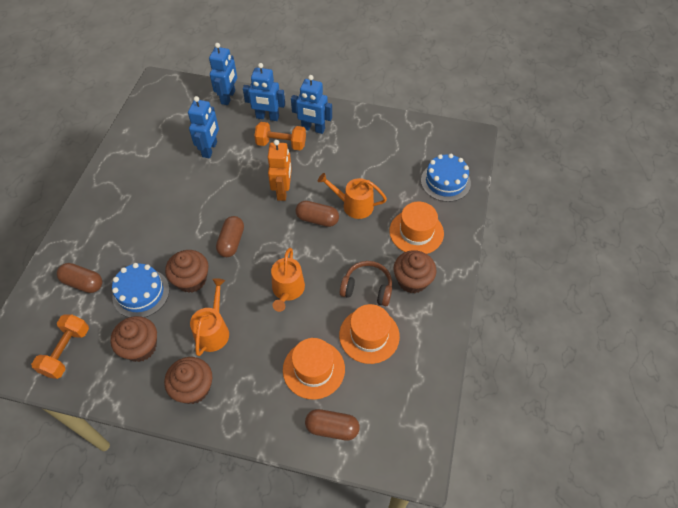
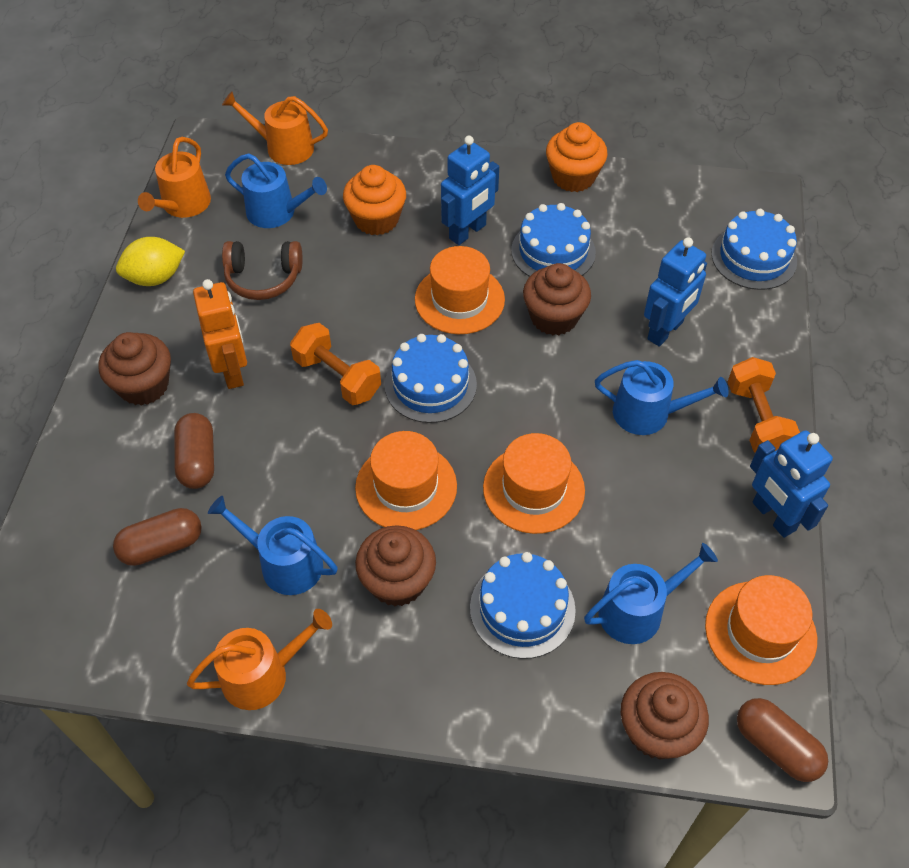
blue cake: 2 -> 4
blue robot: 4 -> 3
blue watering can: 0 -> 4
brown capsule: 4 -> 3
orange cupcake: 0 -> 2
orange hat: 3 -> 4
yellow lemon: 0 -> 1

